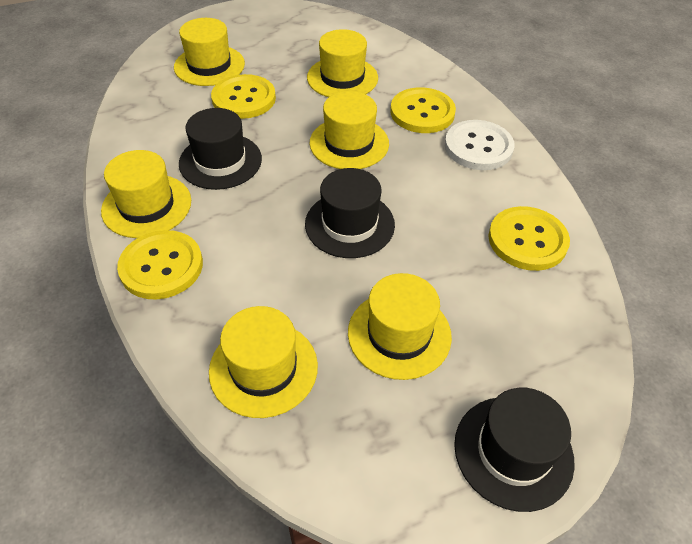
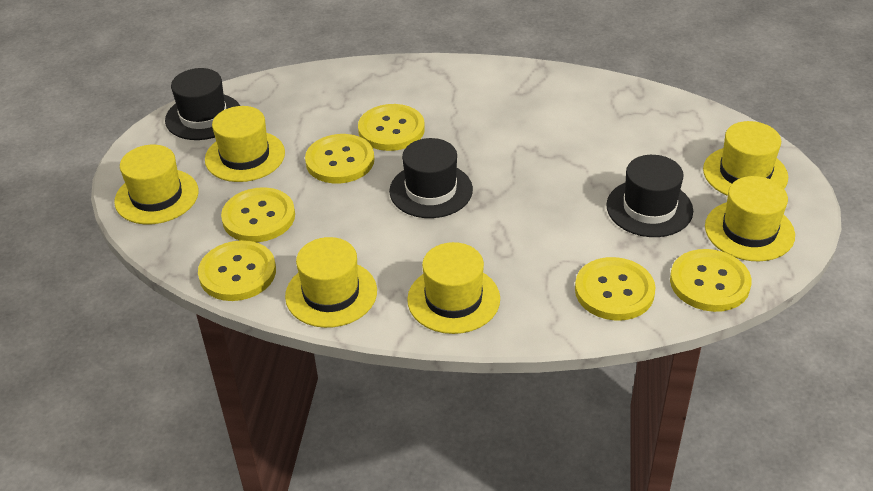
white button: 1 -> 0
yellow button: 4 -> 6

